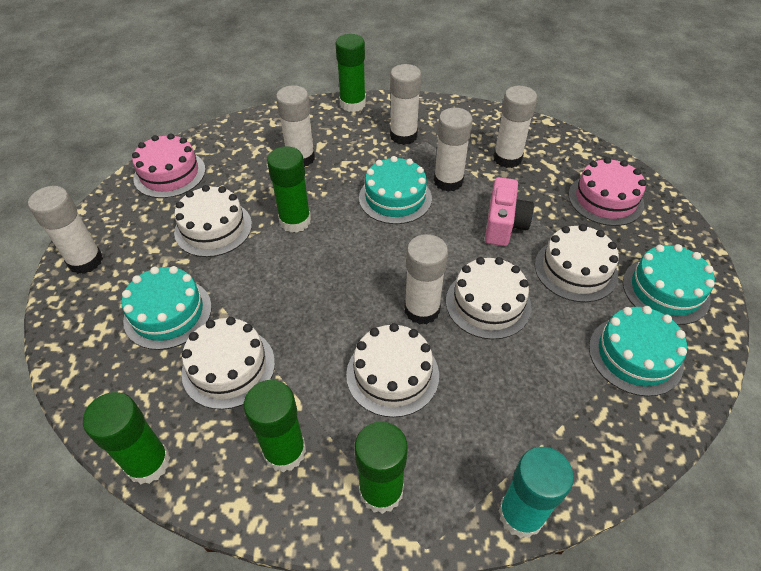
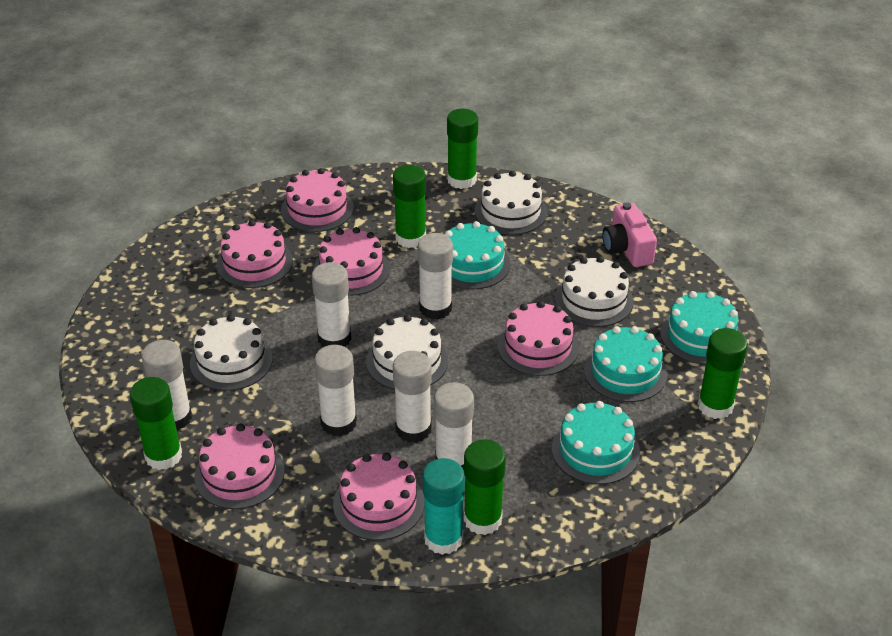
pink cake: 2 -> 6
white cake: 5 -> 4

